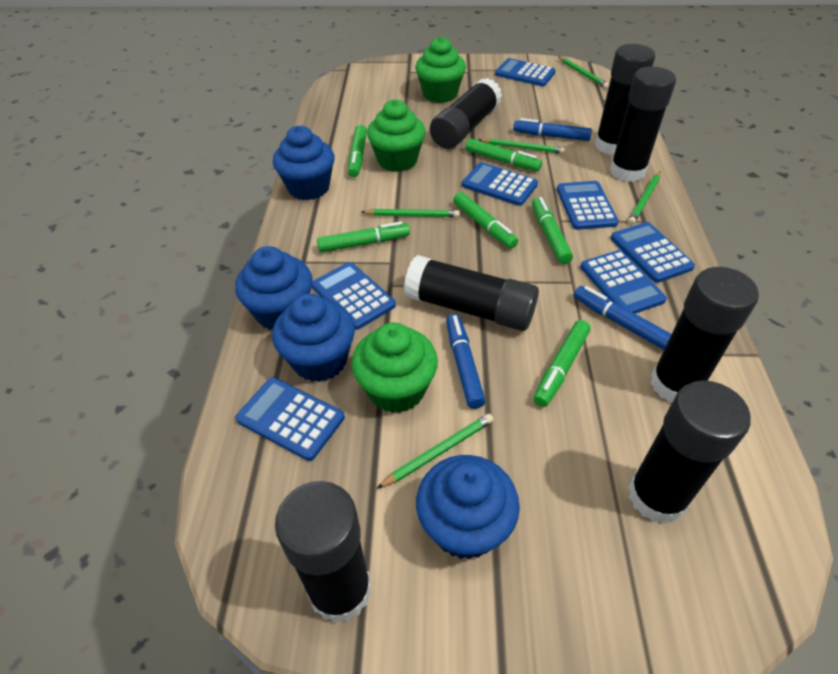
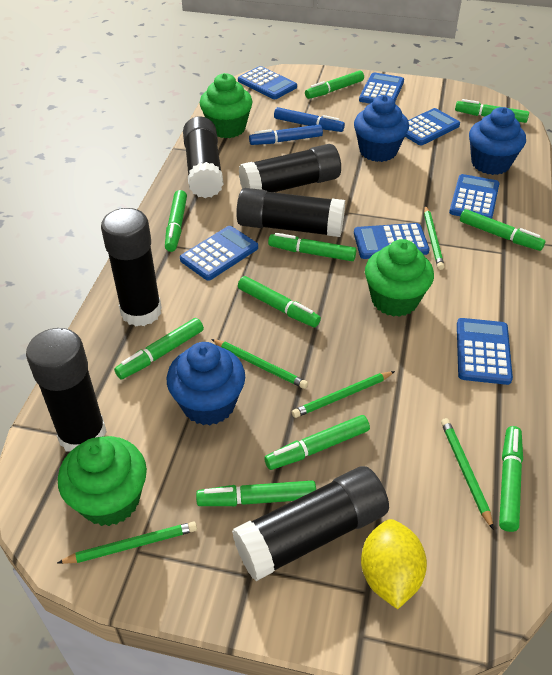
black glue stick: 7 -> 6
blue cupcake: 4 -> 3
blue marker: 3 -> 2
green marker: 6 -> 10
yellow lemon: 0 -> 1

